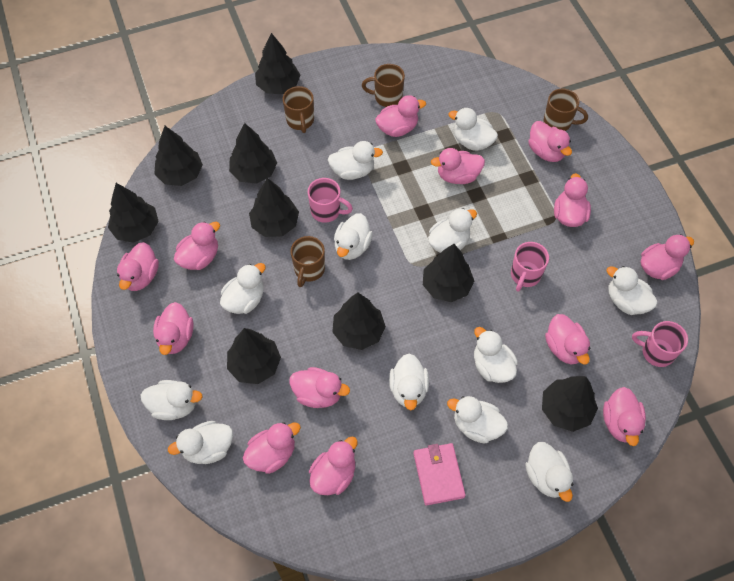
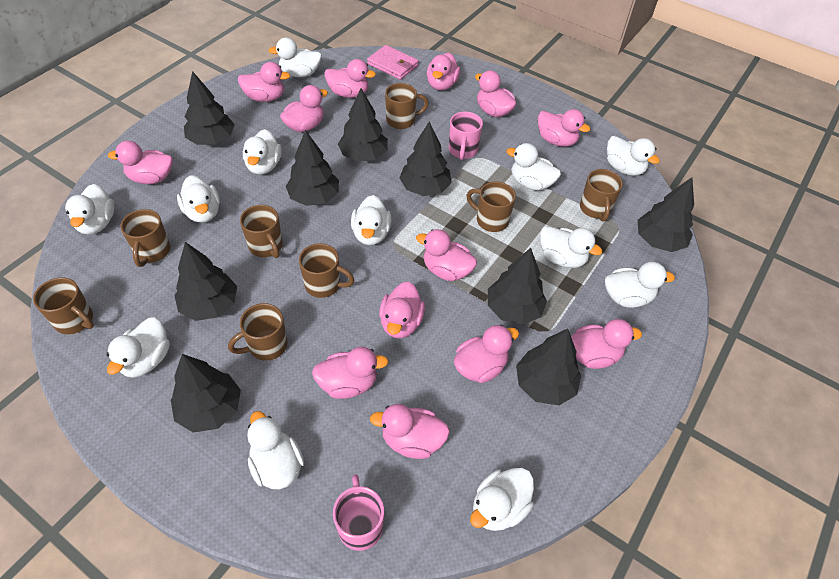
brown mug: 4 -> 8
pink mug: 3 -> 2

